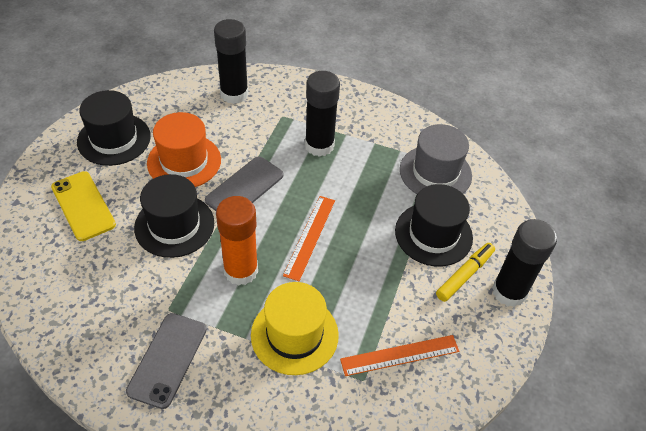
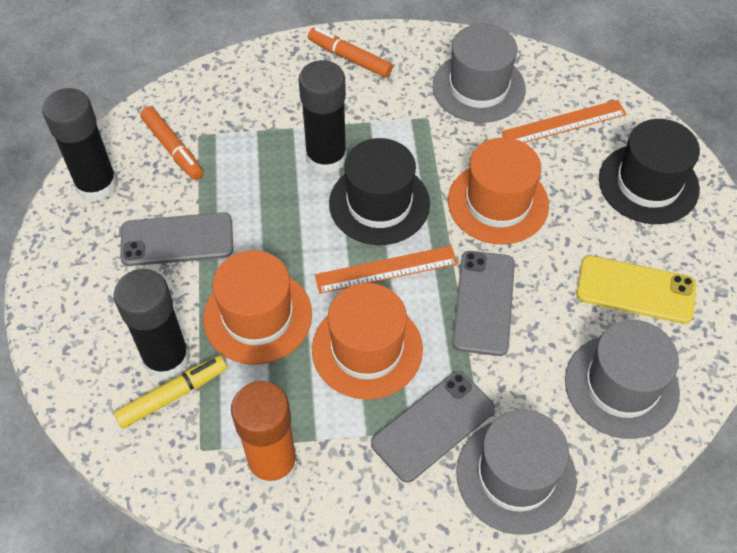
black hat: 3 -> 2
grey hat: 1 -> 3
grey phone: 2 -> 3
orange hat: 1 -> 3
orange marker: 0 -> 2
yellow hat: 1 -> 0

